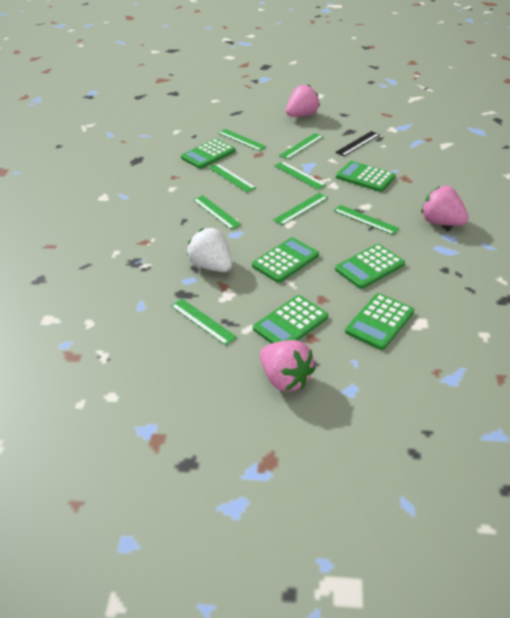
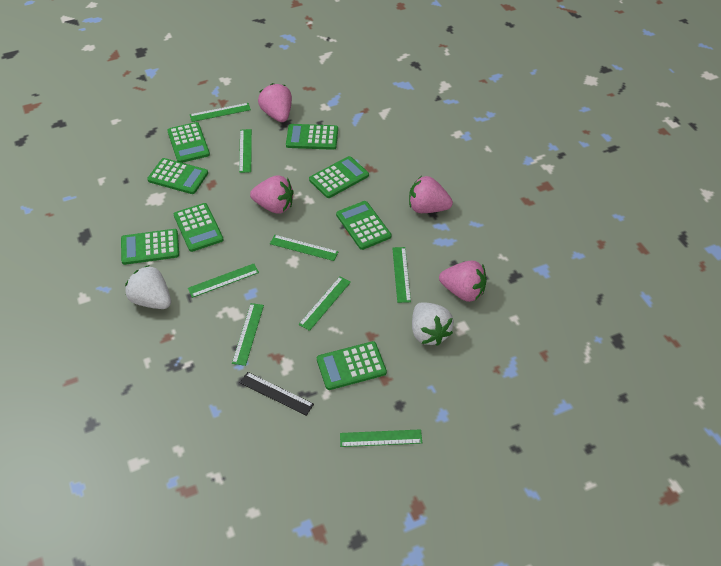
green calculator: 6 -> 8
pink strawberry: 3 -> 4
white strawberry: 1 -> 2

